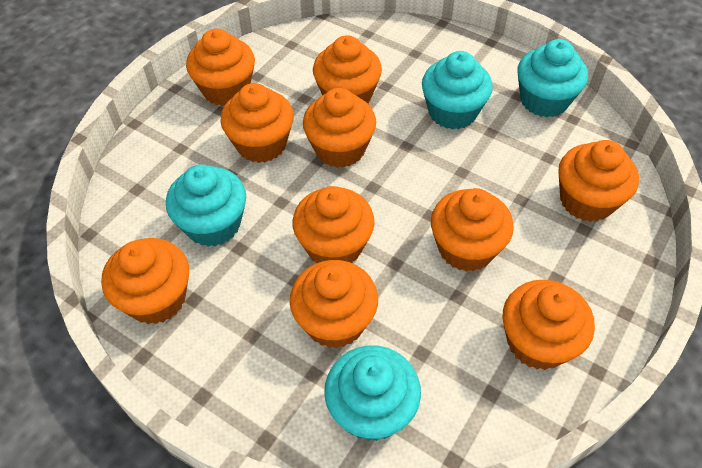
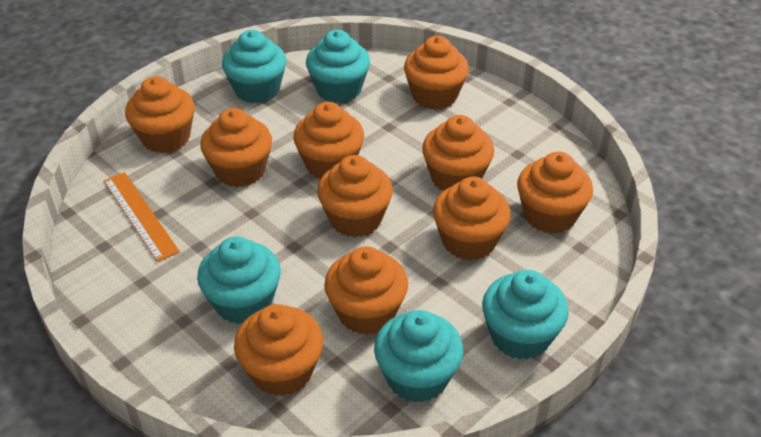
orange ruler: 0 -> 1
turquoise cupcake: 4 -> 5

